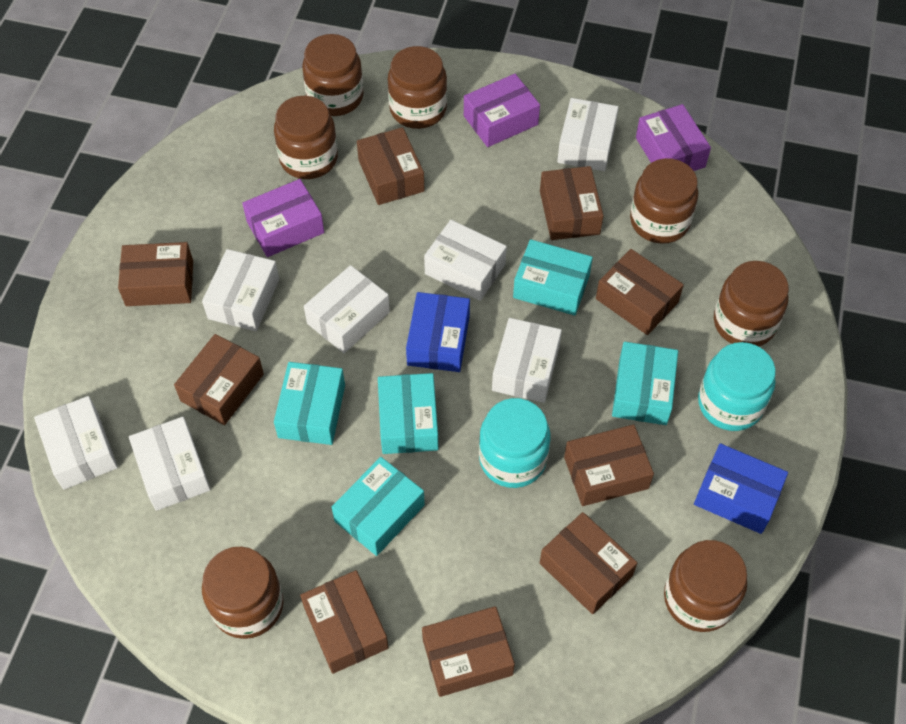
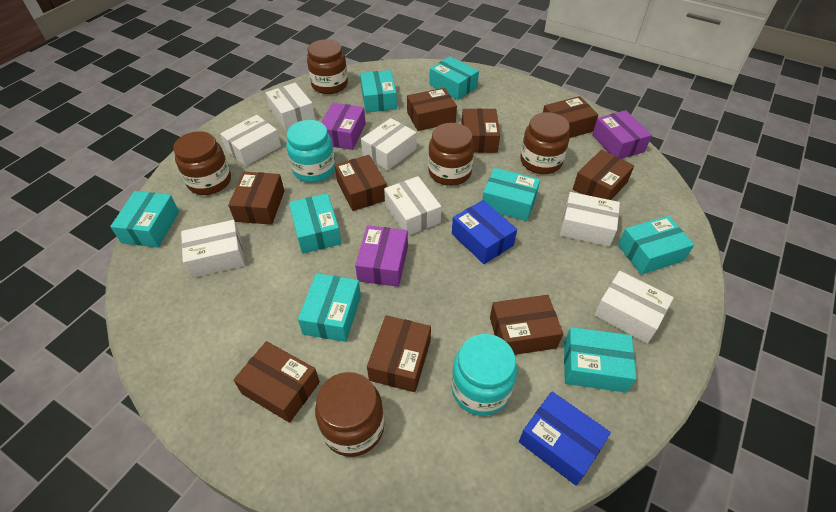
brown jar: 7 -> 5
turquoise box: 5 -> 8

